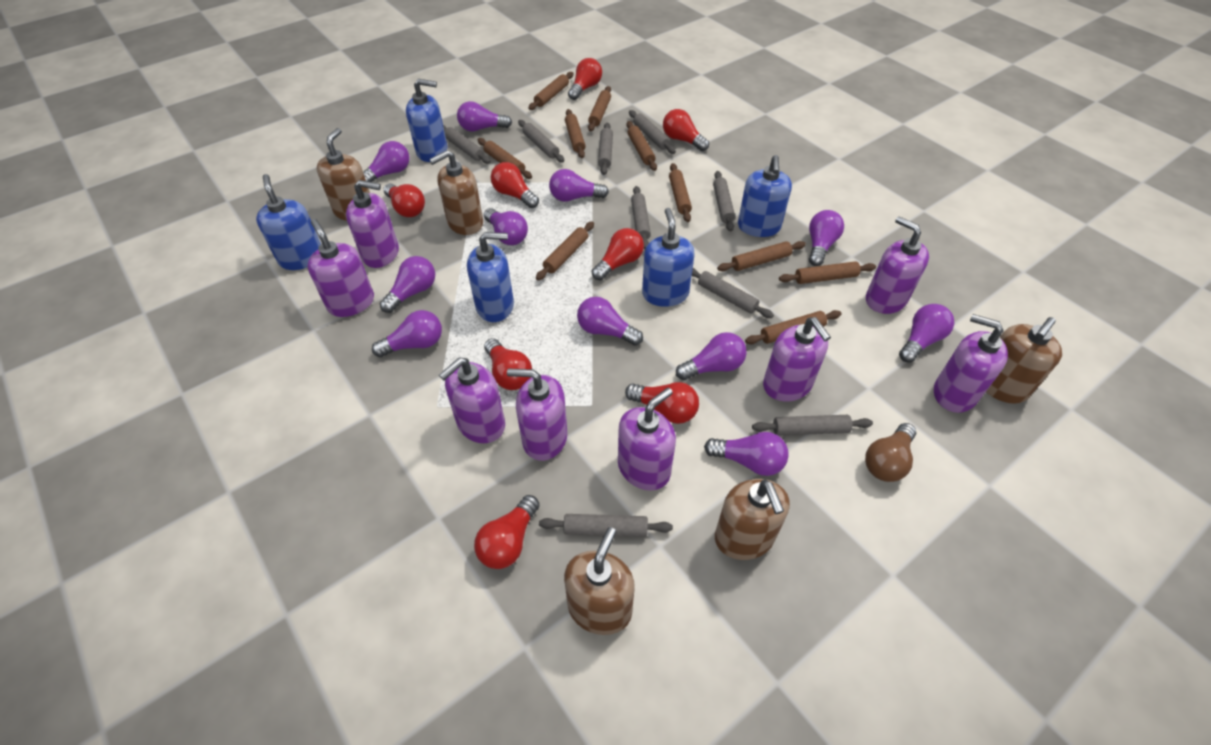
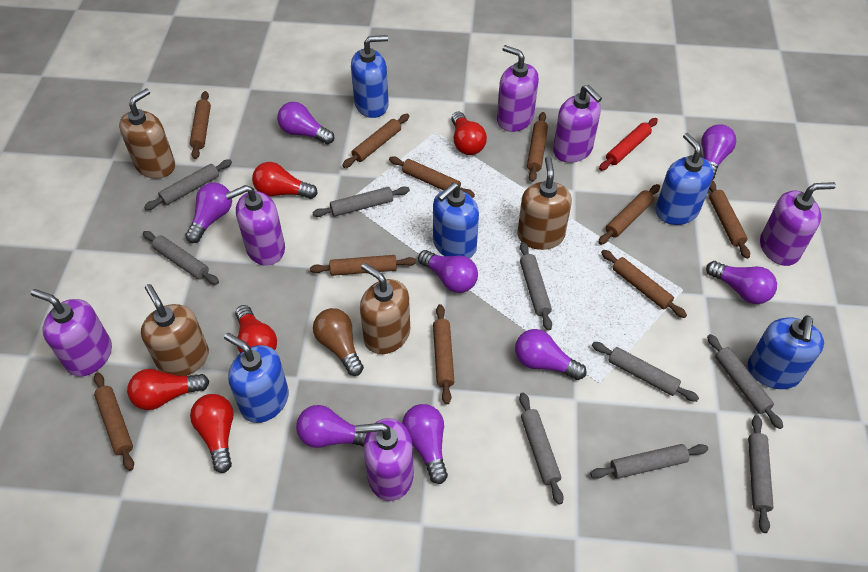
brown soap dispenser: 5 -> 4
purple light bulb: 11 -> 8
purple soap dispenser: 8 -> 6
red light bulb: 8 -> 5
red rolling pin: 0 -> 1

